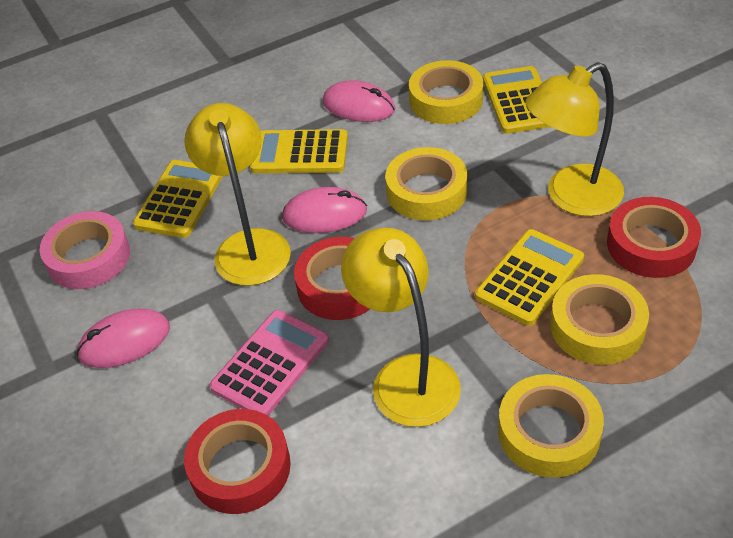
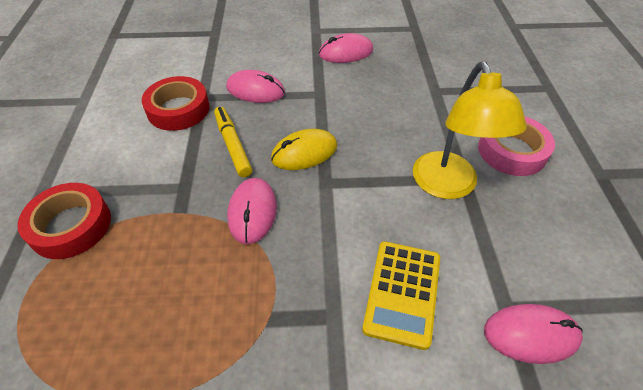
pink calculator: 1 -> 0
pink mouse: 3 -> 4
red tape: 3 -> 2
yellow calculator: 4 -> 1
yellow lamp: 3 -> 1
yellow marker: 0 -> 1
yellow mouse: 0 -> 1
yellow tape: 4 -> 0

